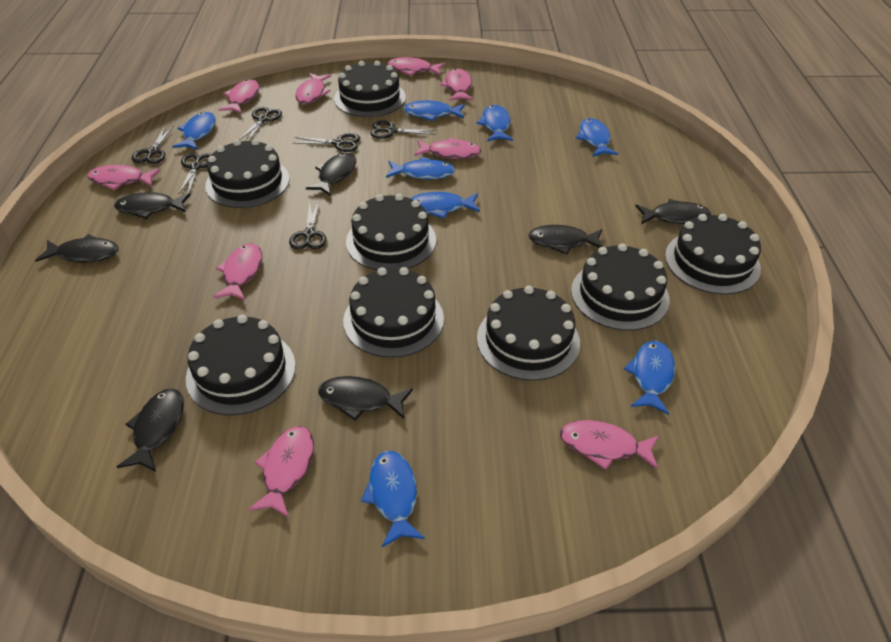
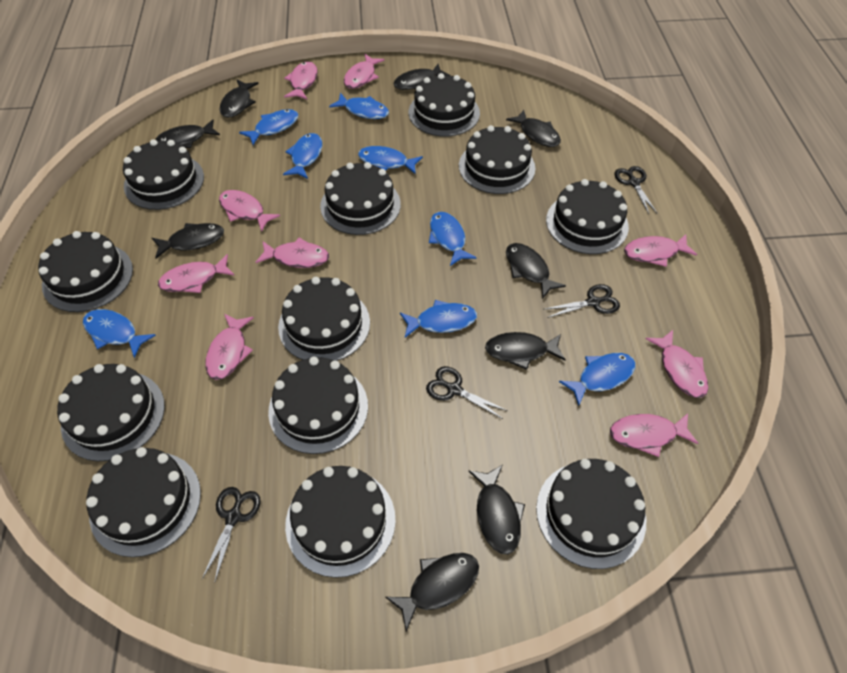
black cake: 8 -> 12
black fish: 7 -> 9
black scissors: 6 -> 4

